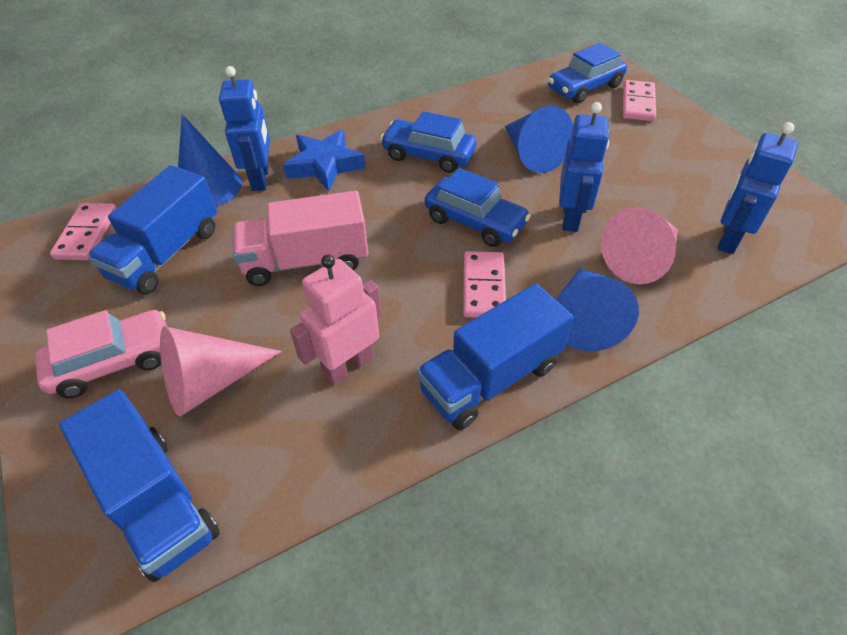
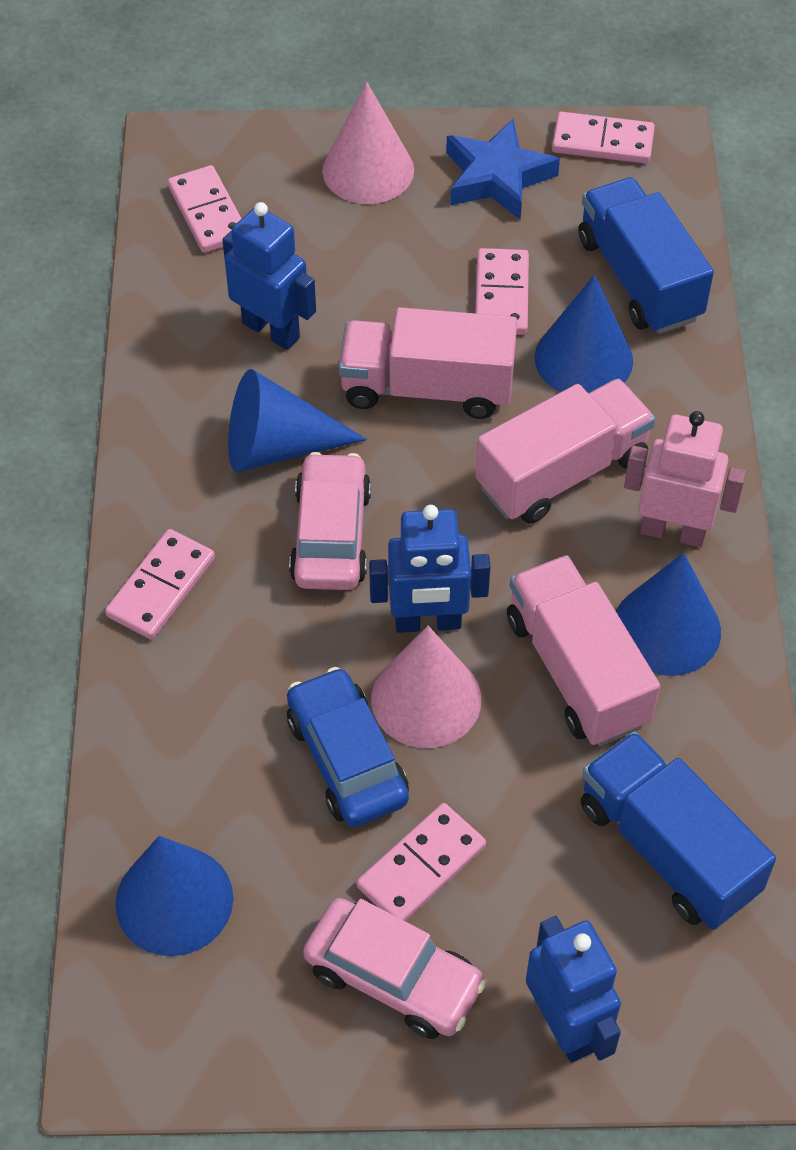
blue car: 3 -> 1
blue cone: 3 -> 4
blue truck: 3 -> 2
pink car: 1 -> 2
pink domino: 3 -> 5
pink truck: 1 -> 3

